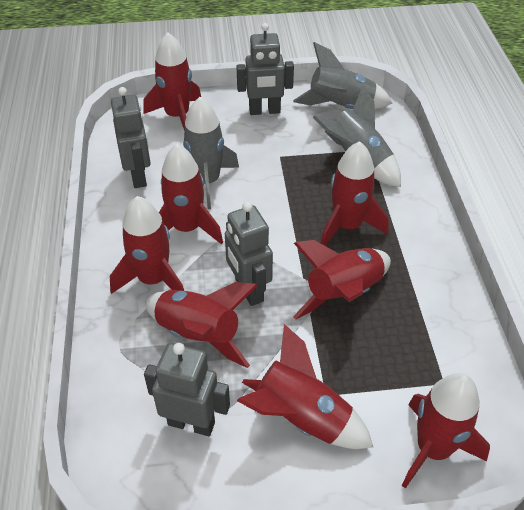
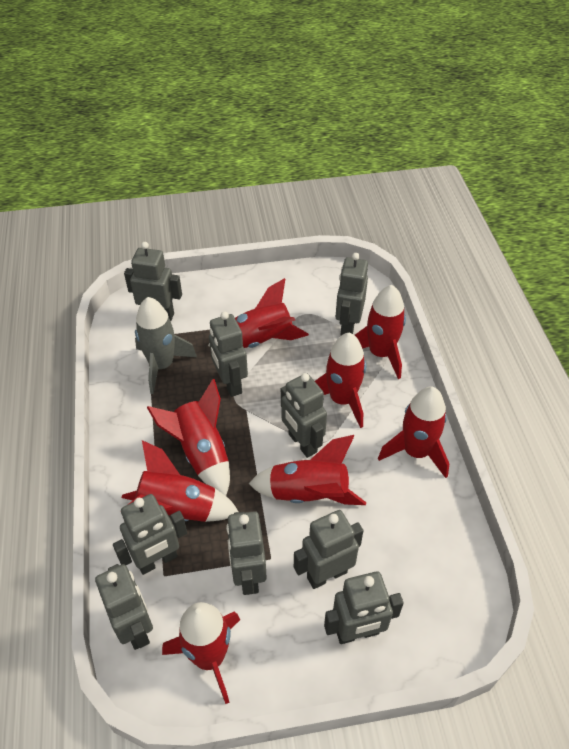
grey robot: 4 -> 9
grey rocket: 3 -> 1

